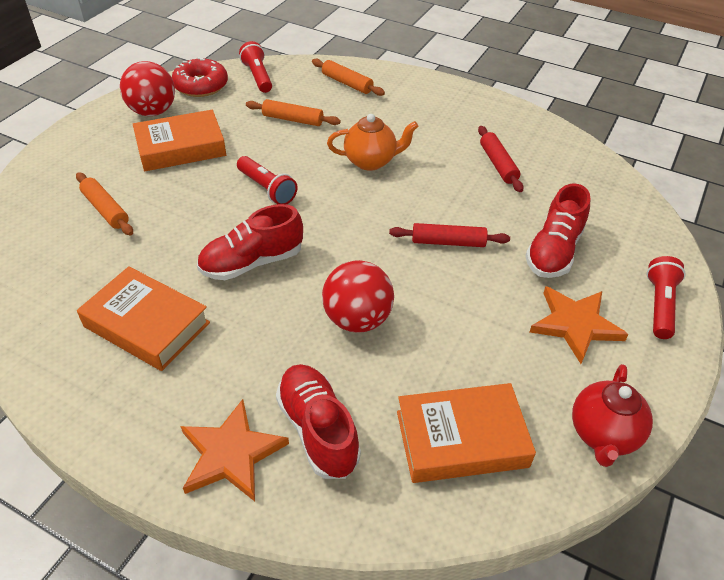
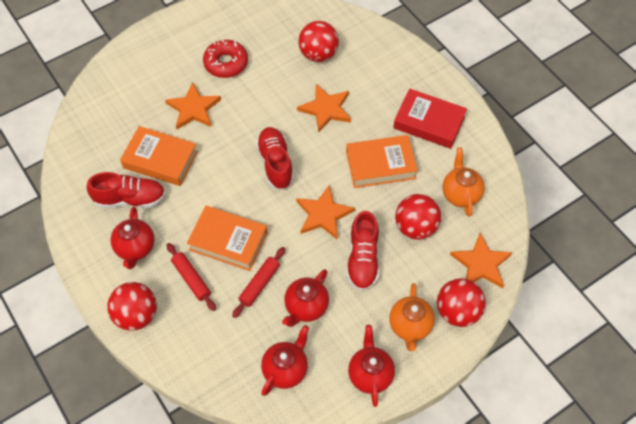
orange rolling pin: 3 -> 0
orange star: 2 -> 4
orange teapot: 1 -> 2
red ball: 2 -> 4
red book: 0 -> 1
red flashlight: 3 -> 0
red teapot: 1 -> 4

